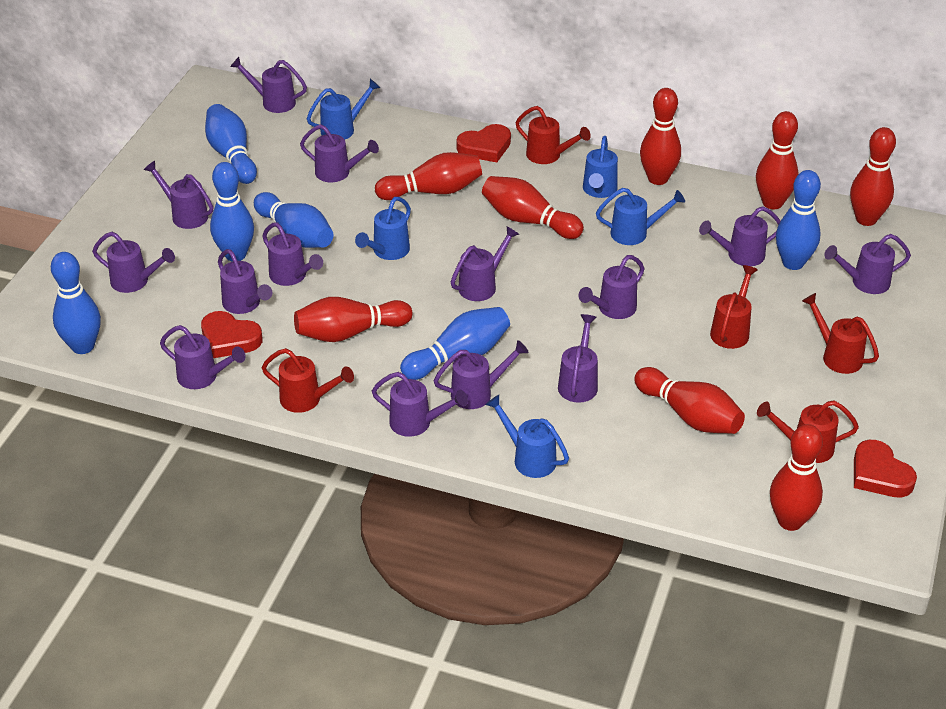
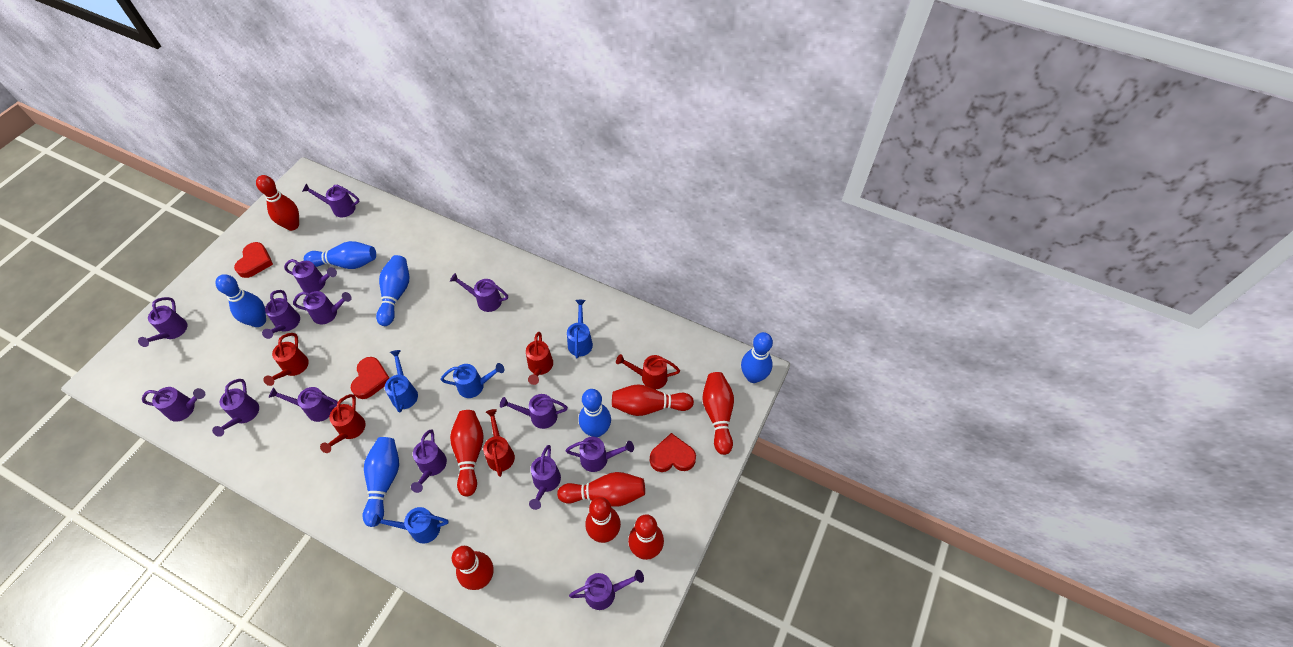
blue watering can: 5 -> 4

